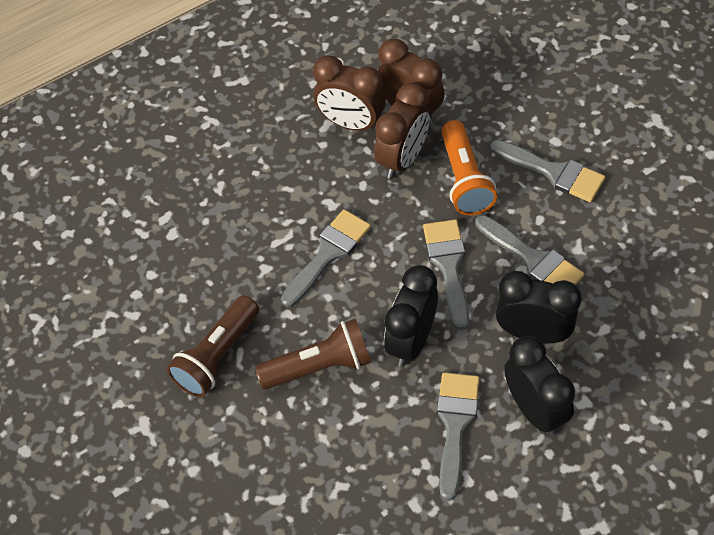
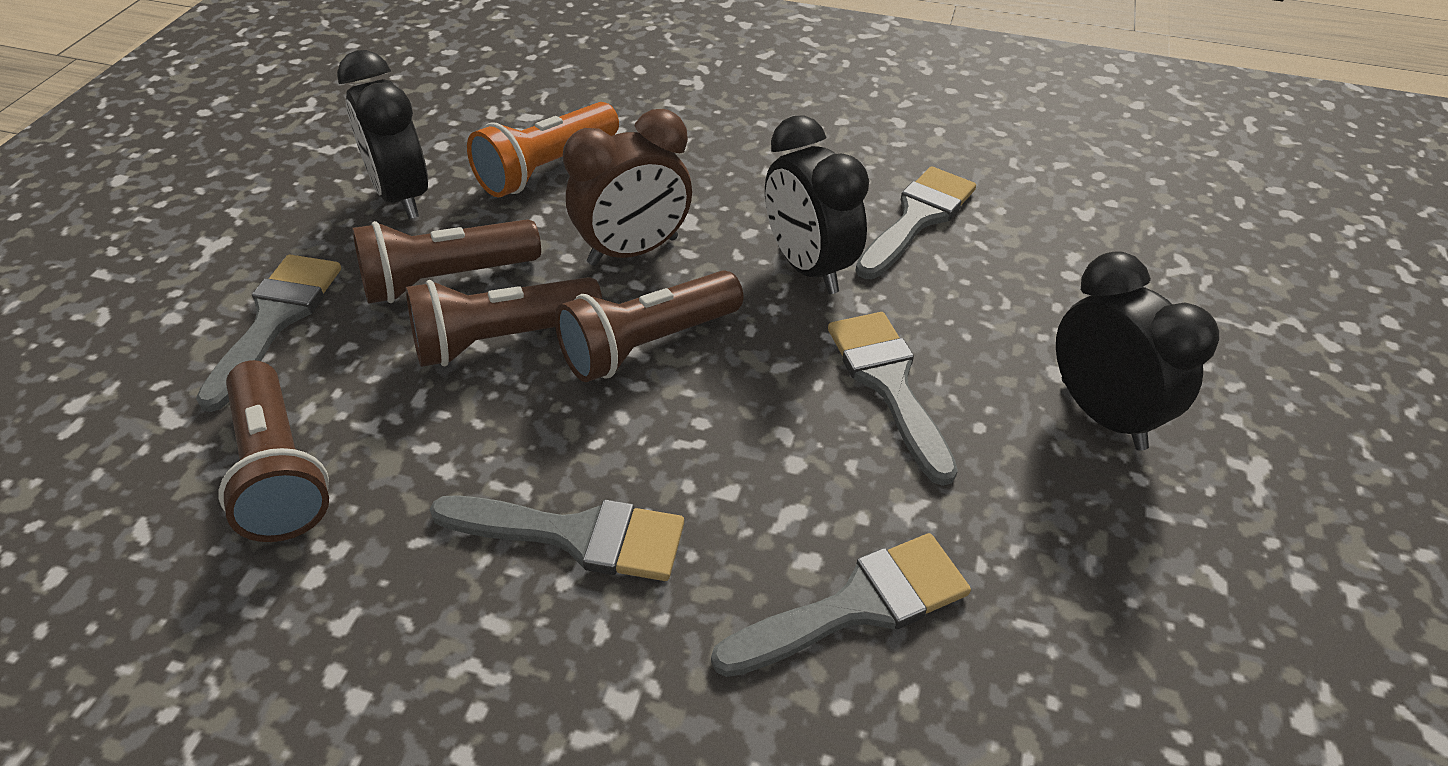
brown clock: 3 -> 1
brown flashlight: 2 -> 4

